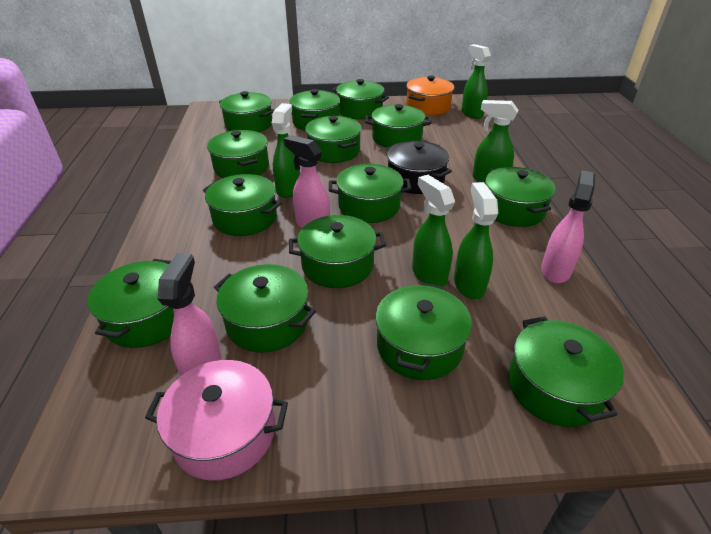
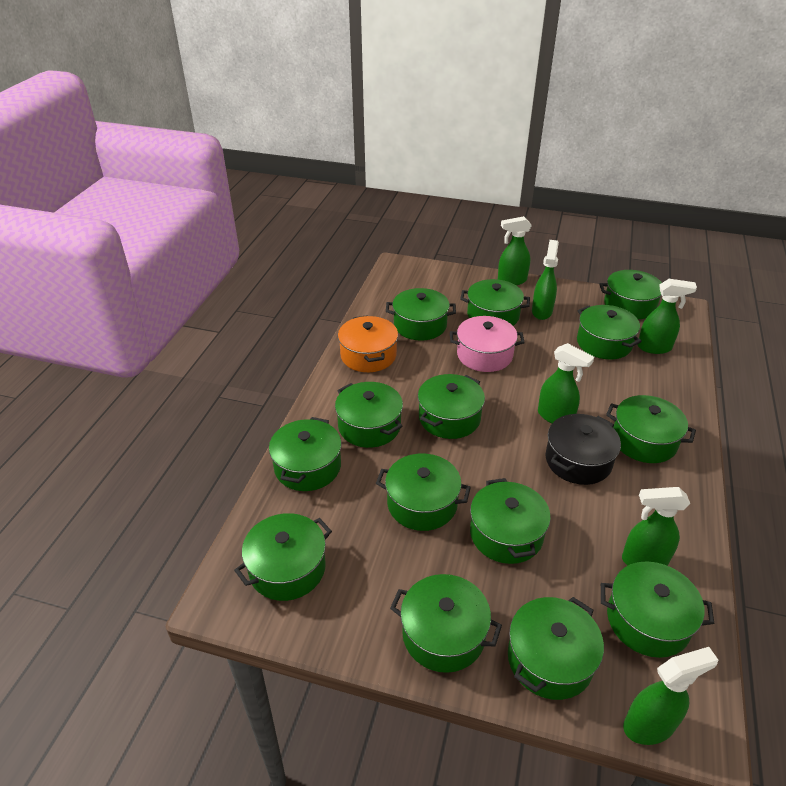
green spray bottle: 5 -> 6
pink spray bottle: 3 -> 0

